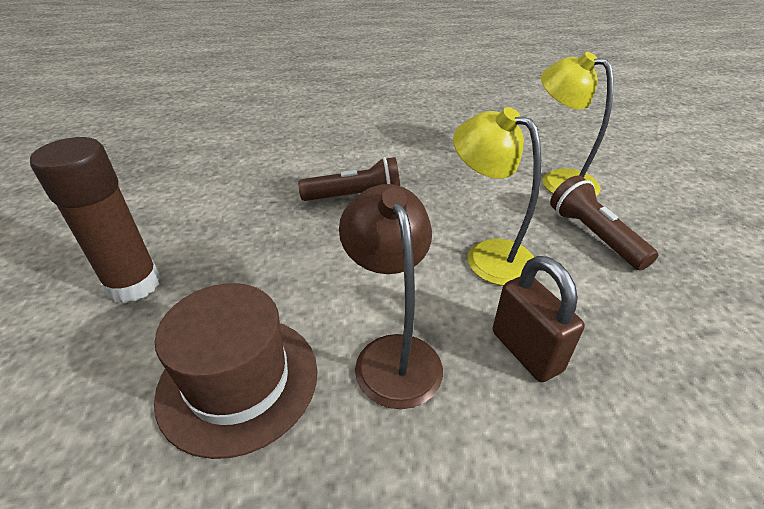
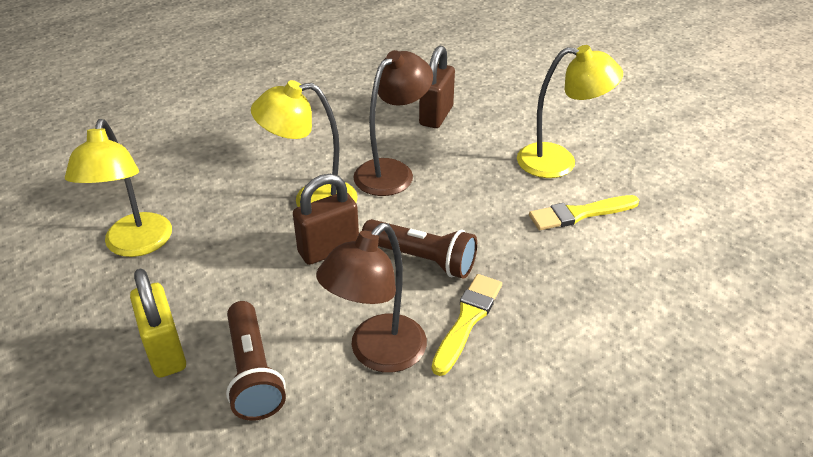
brown glue stick: 1 -> 0
brown hat: 1 -> 0
brown lamp: 1 -> 2
brown padlock: 1 -> 2
yellow brush: 0 -> 2
yellow lamp: 2 -> 3
yellow padlock: 0 -> 1

